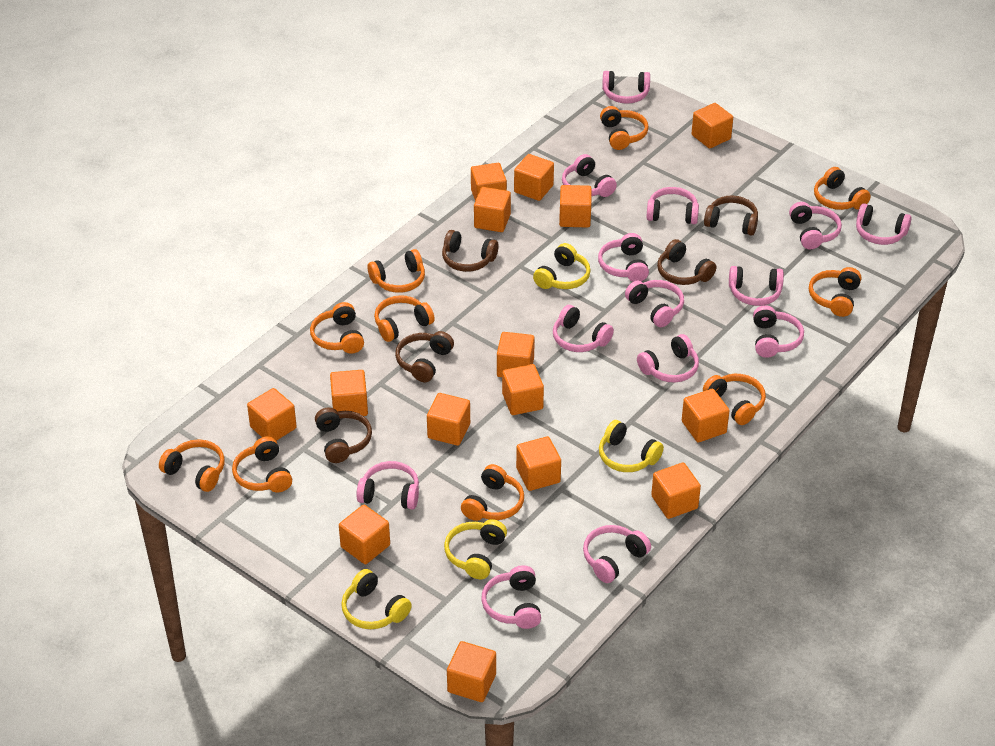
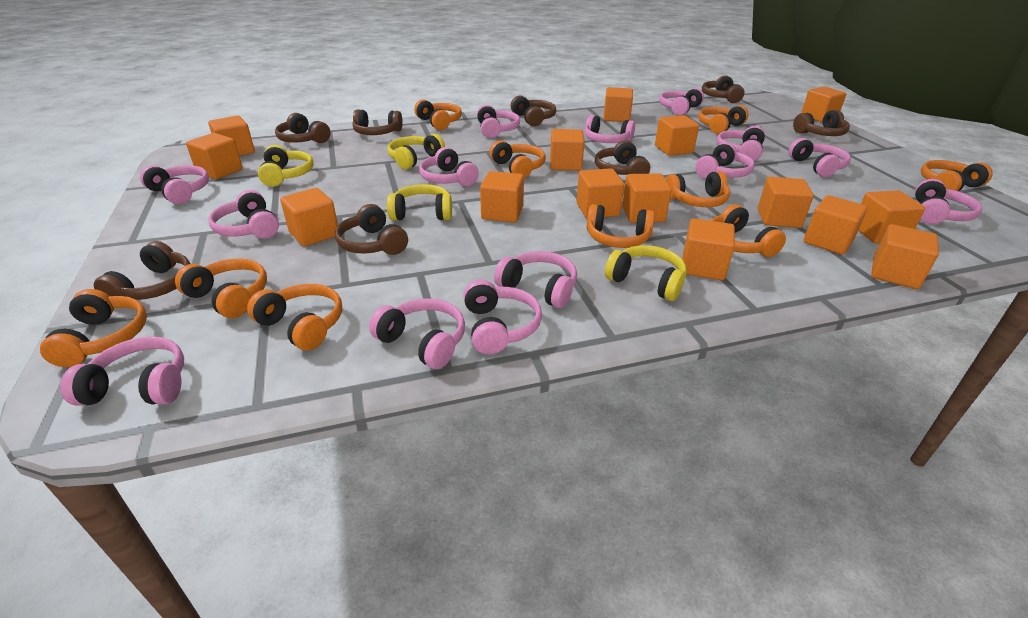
brown headphones: 5 -> 8

